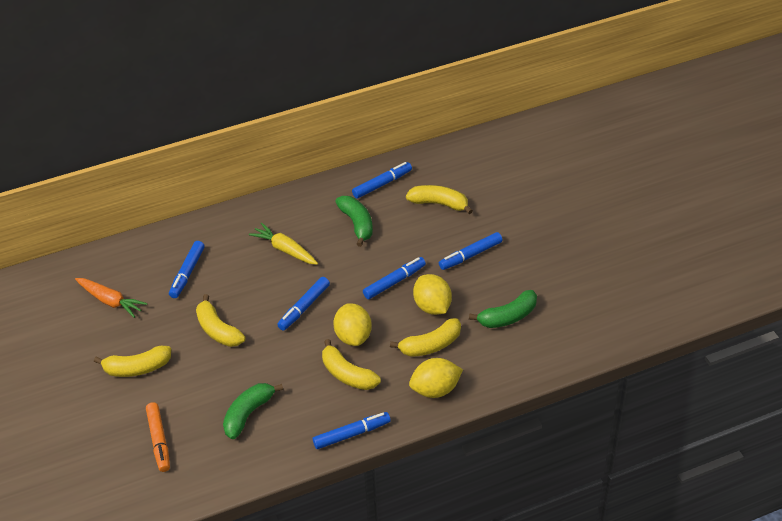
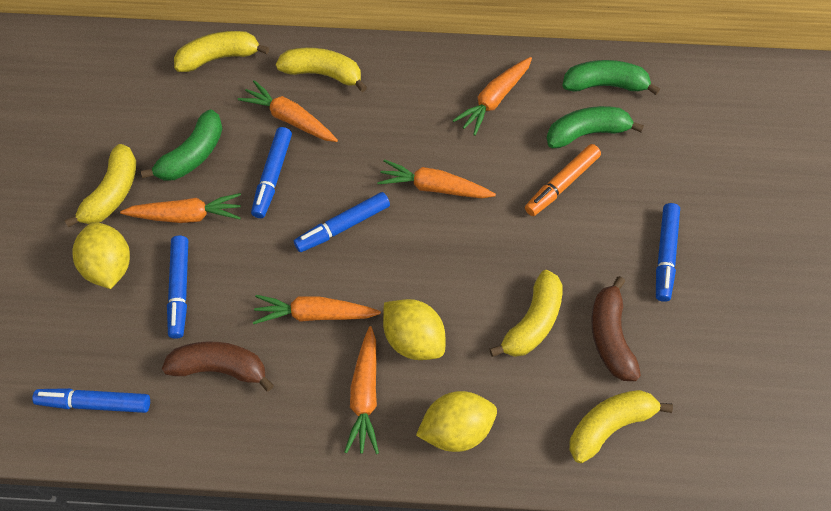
blue marker: 6 -> 5
brown banana: 0 -> 2
orange carrot: 1 -> 6
yellow carrot: 1 -> 0

